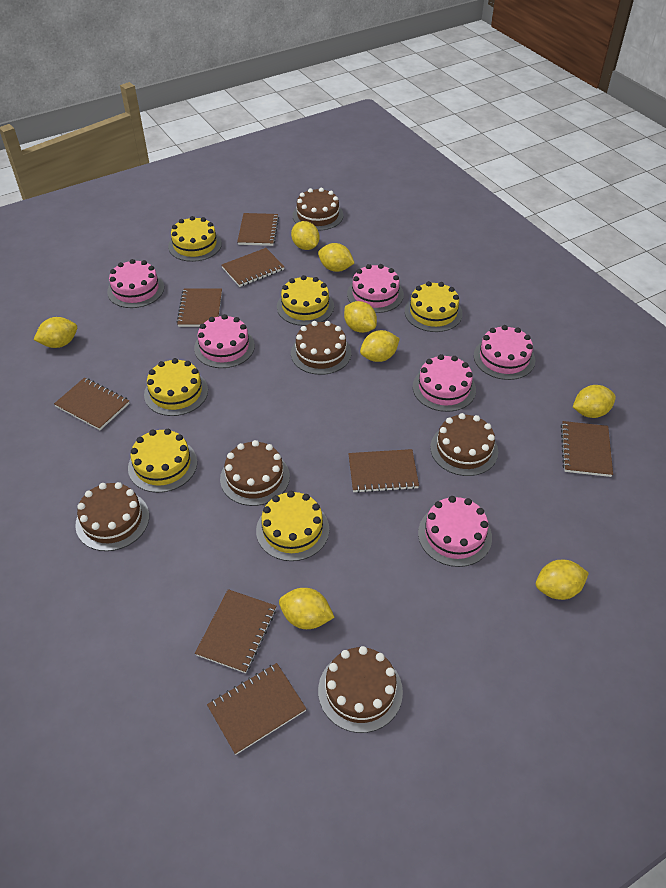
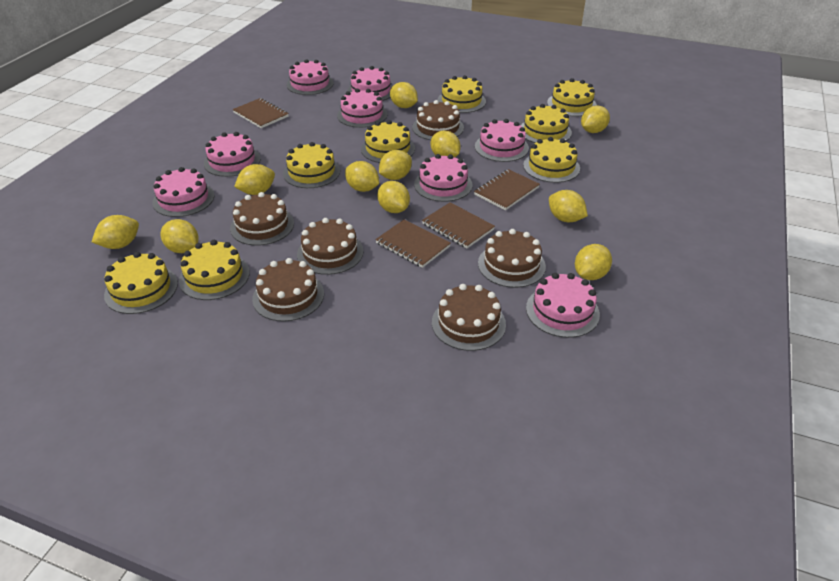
brown notebook: 8 -> 4
pink cake: 6 -> 8
yellow cake: 6 -> 8
yellow lemon: 8 -> 11

